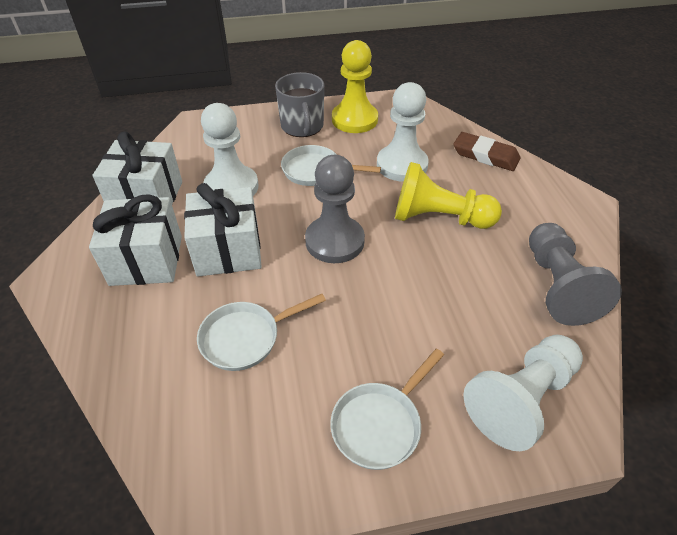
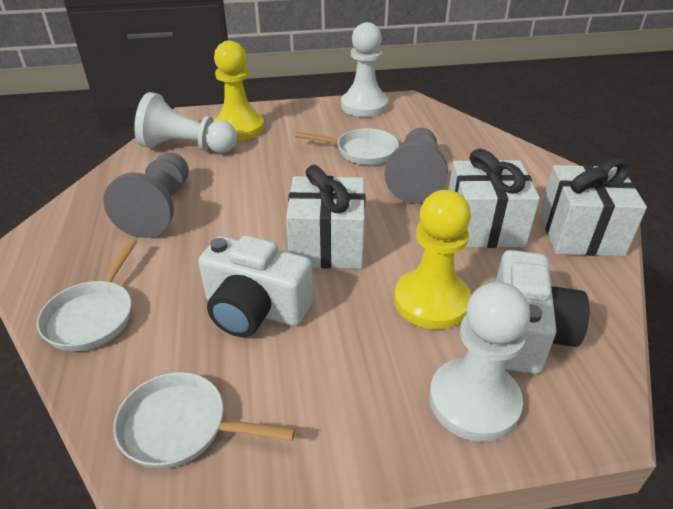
brown eraser: 1 -> 0
grey mug: 1 -> 0
white camera: 0 -> 2

